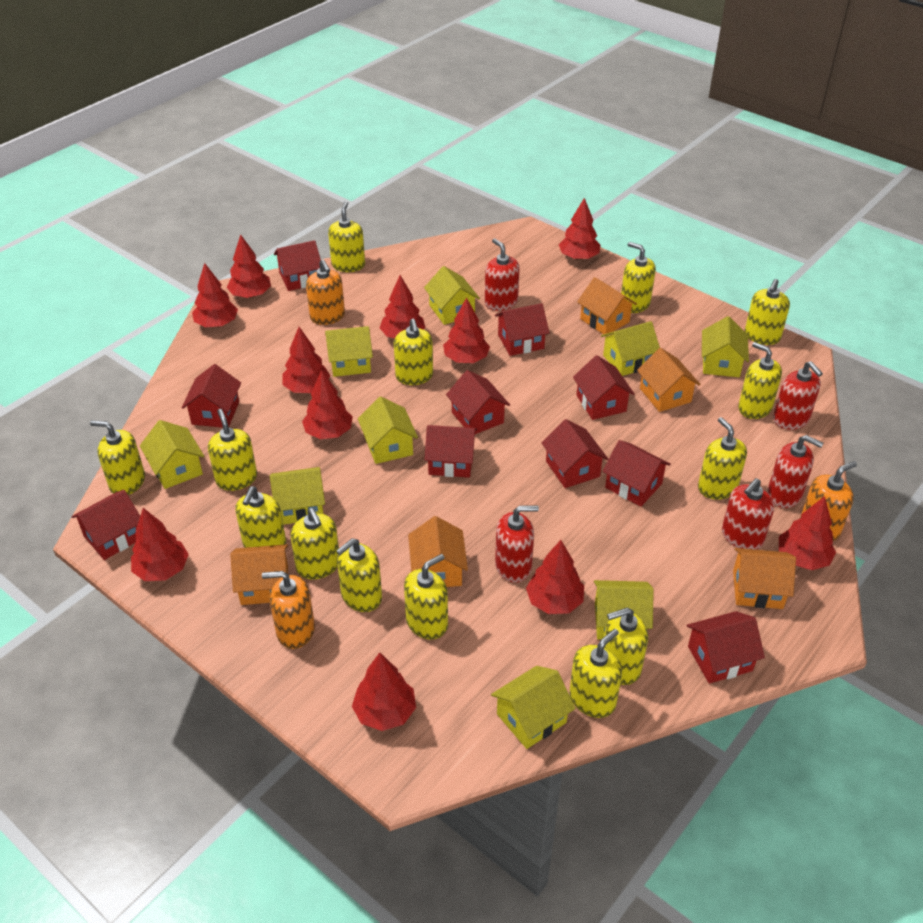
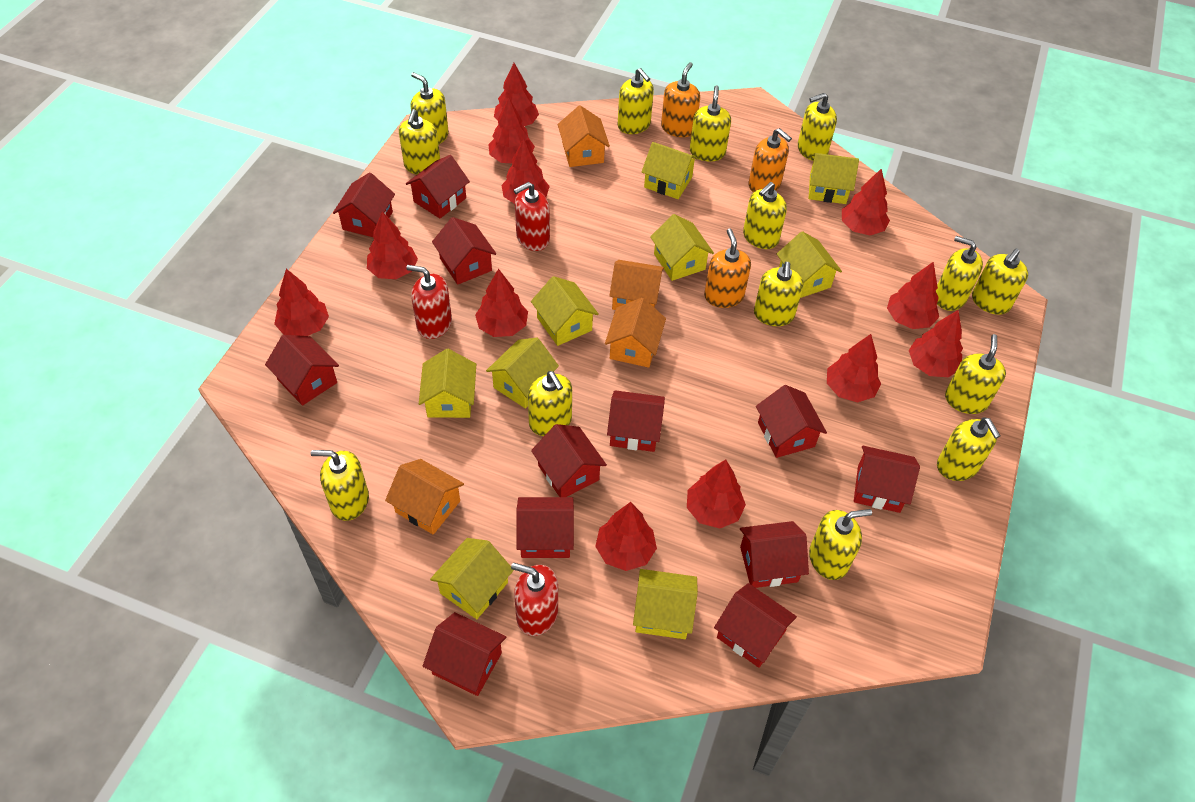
orange house: 5 -> 4
red house: 10 -> 12
red soap dispenser: 5 -> 3
red tree: 11 -> 12

